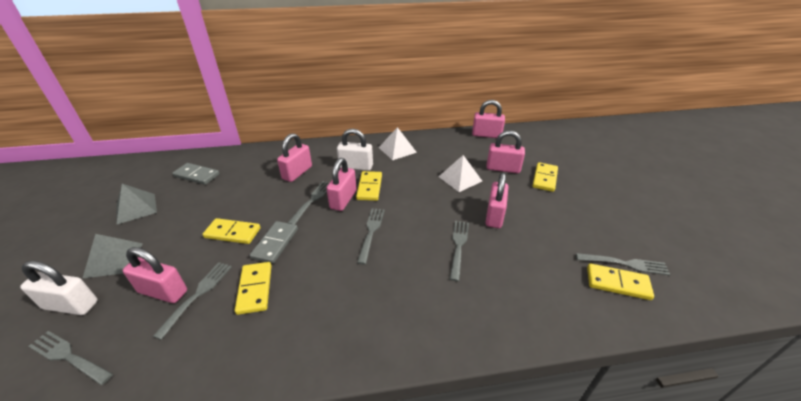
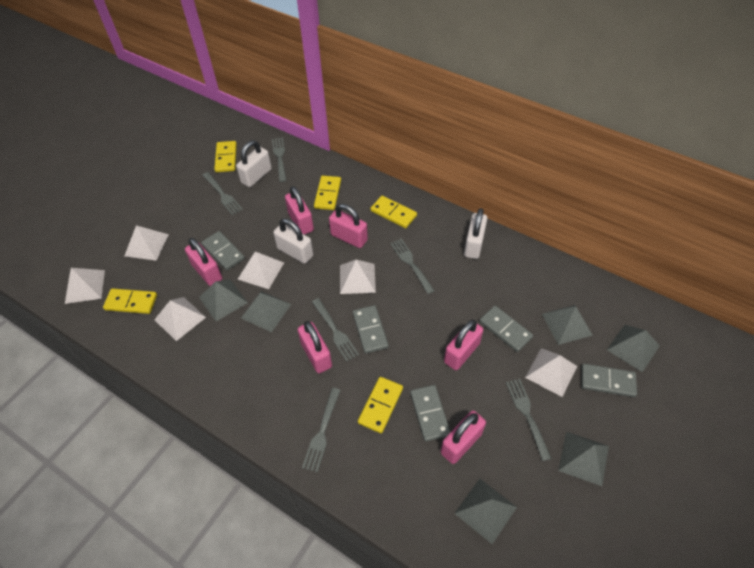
grey domino: 2 -> 5
grey pyramid: 2 -> 6
white padlock: 2 -> 3
white pyramid: 2 -> 6

